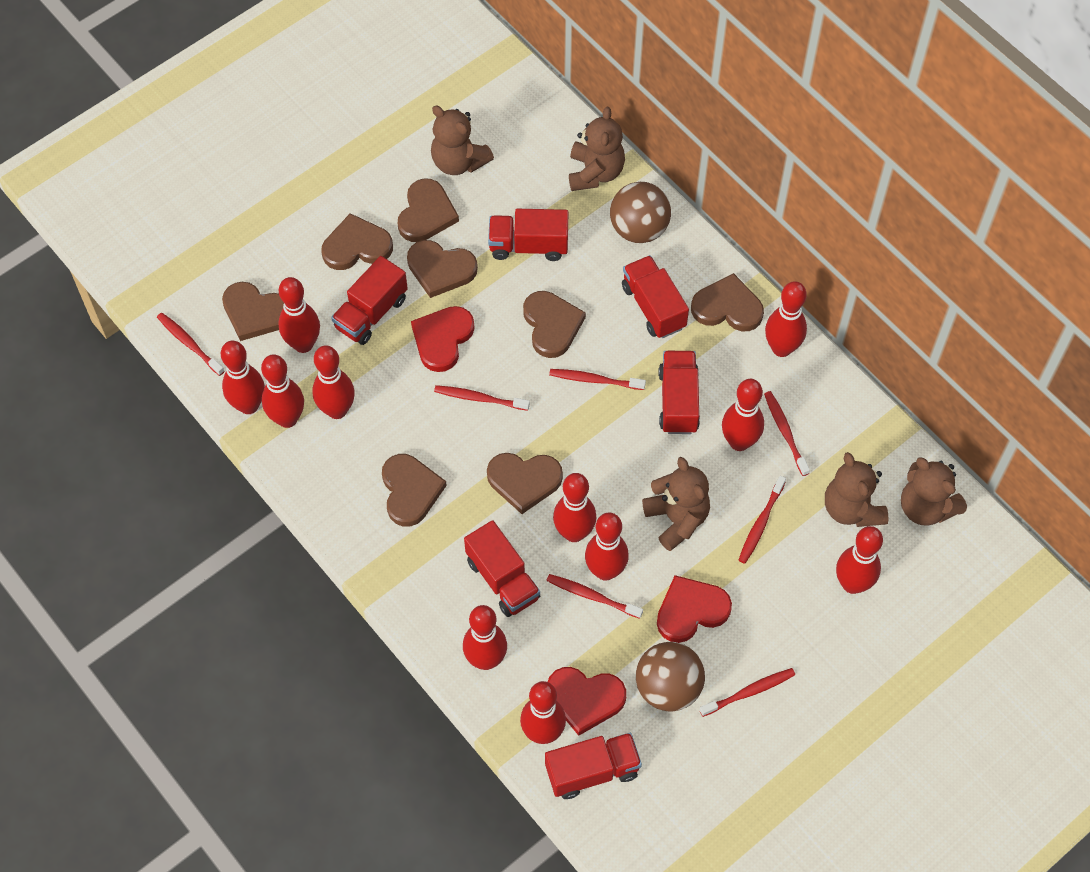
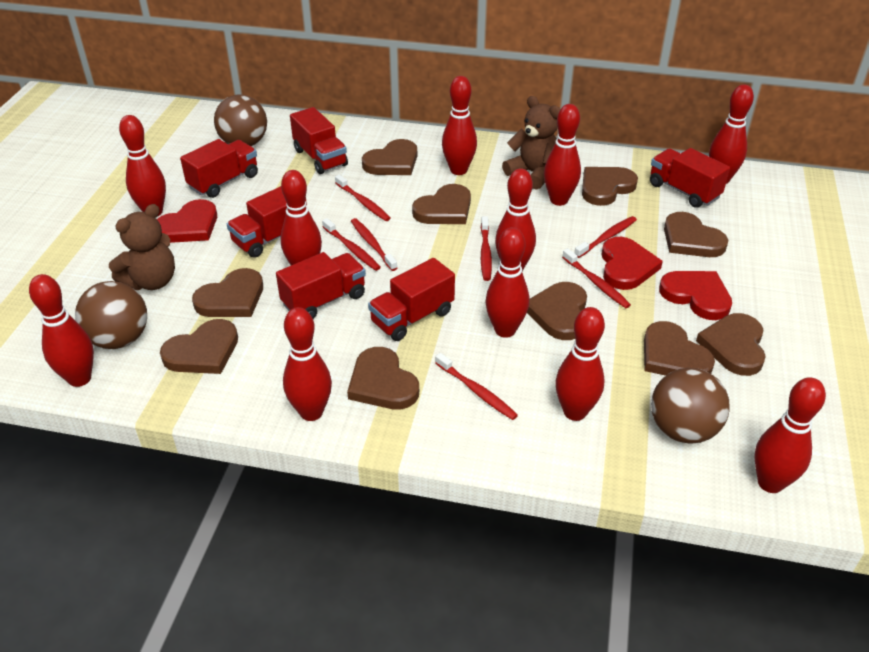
brown ball: 2 -> 3
brown heart: 8 -> 10
brown teddy bear: 5 -> 2

